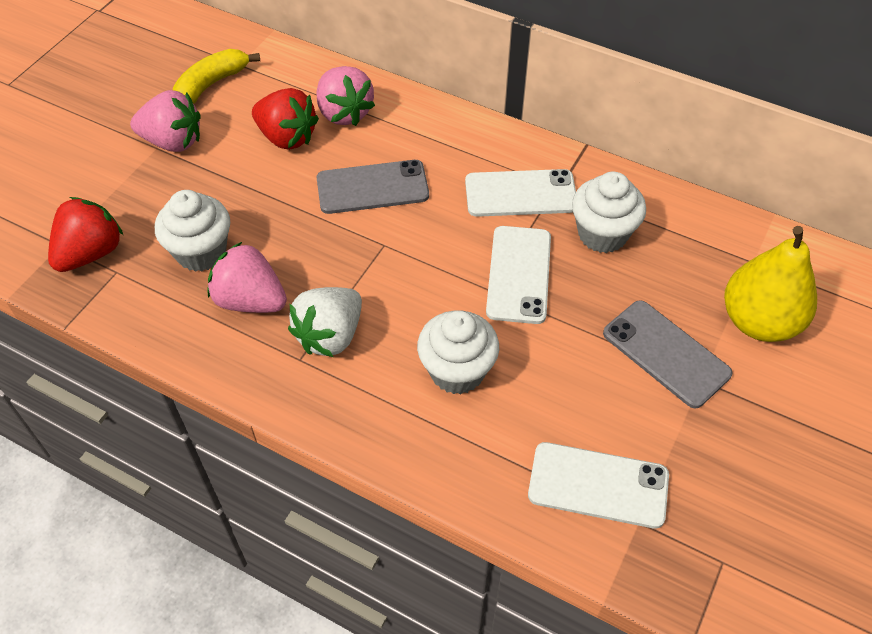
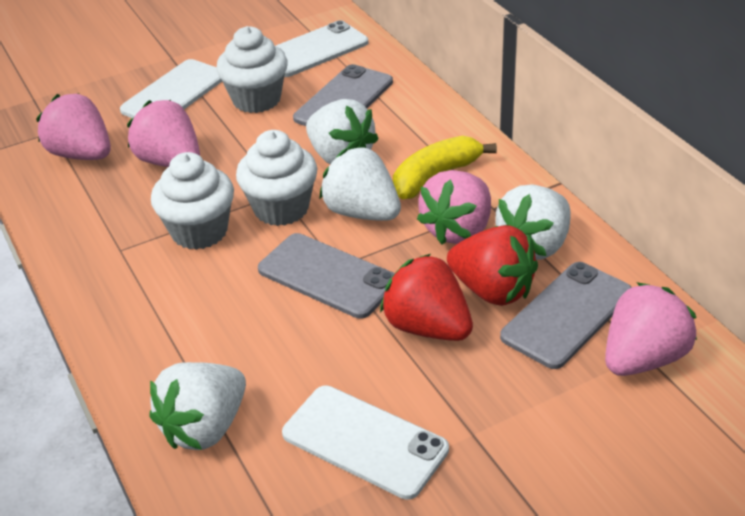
grey phone: 2 -> 3
pink strawberry: 3 -> 4
white strawberry: 1 -> 4
yellow pear: 1 -> 0

